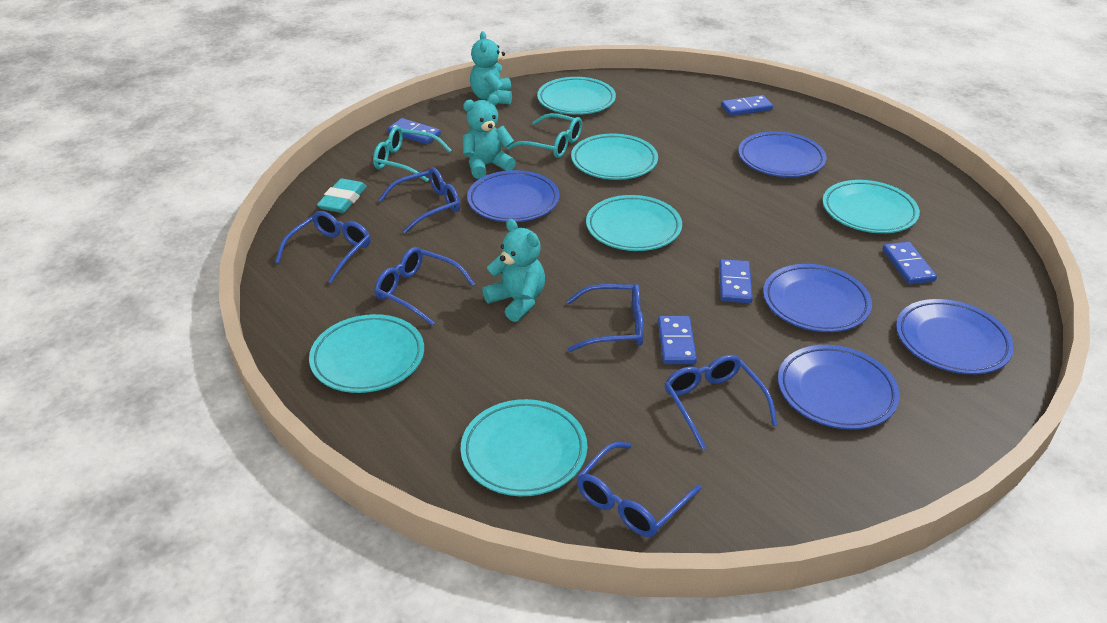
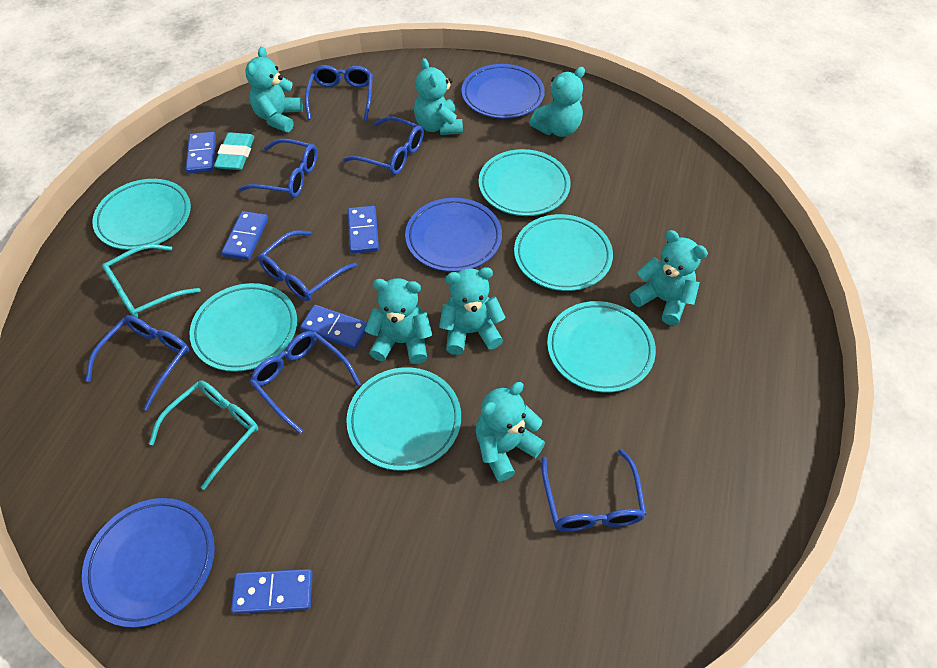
blue glasses: 6 -> 7
blue plate: 5 -> 3
turquoise teddy bear: 3 -> 7

